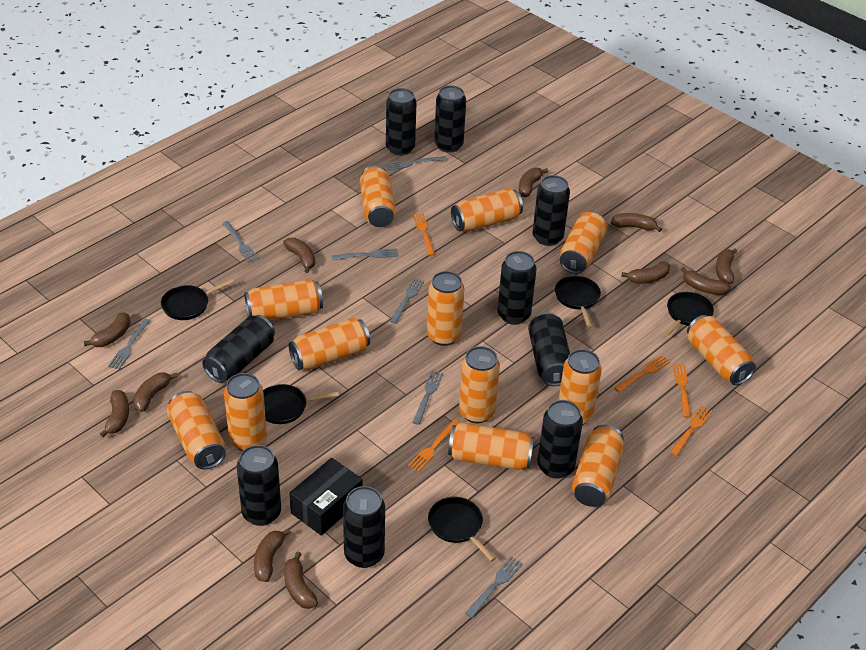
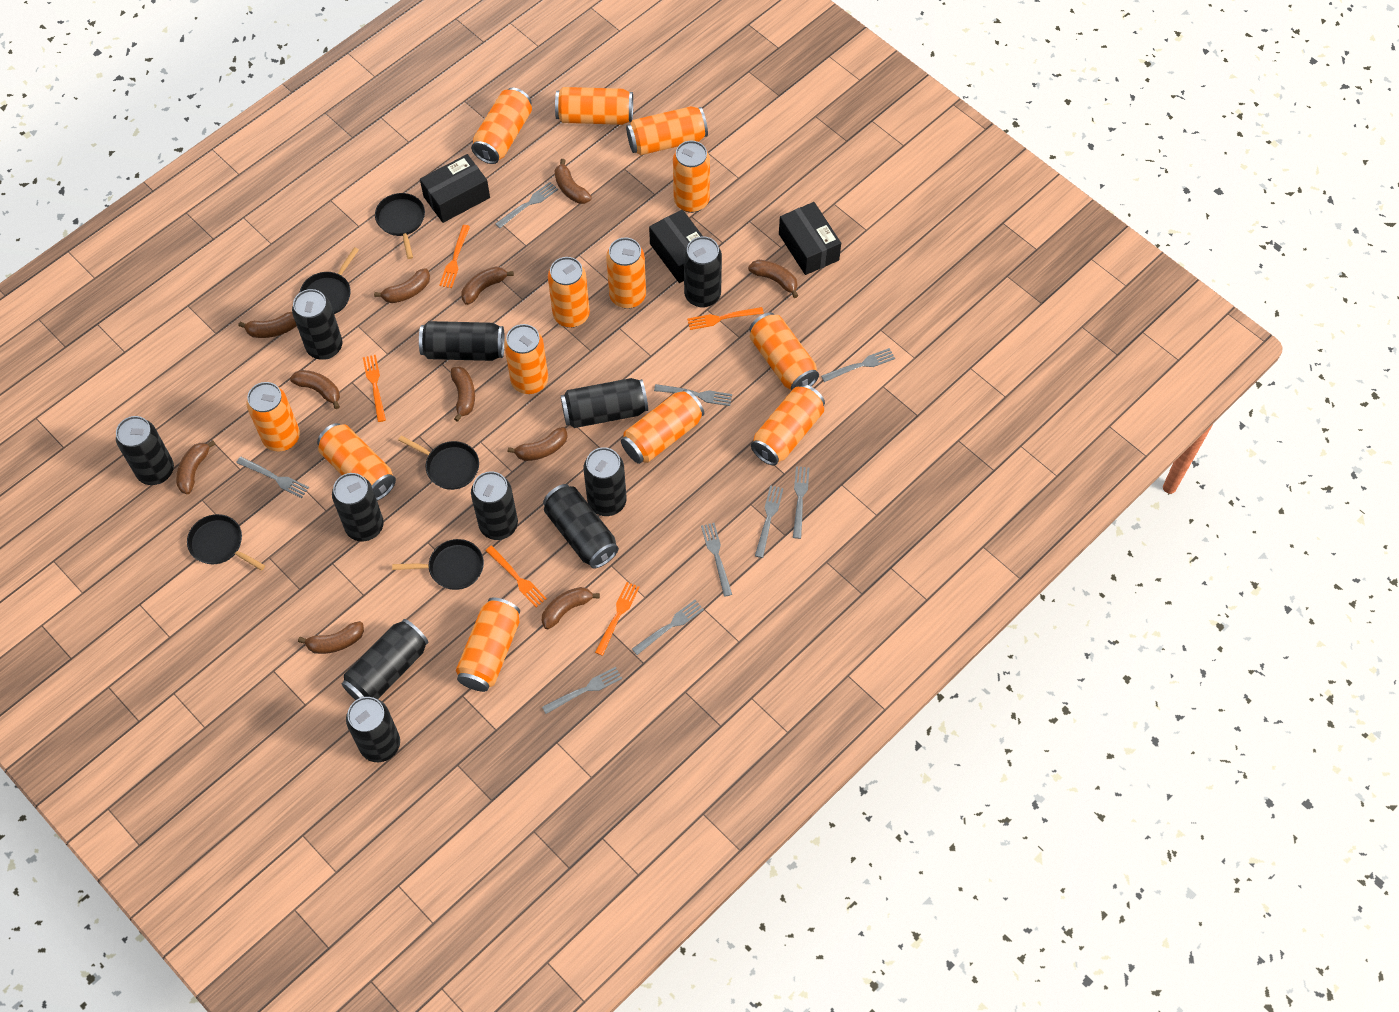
black box: 1 -> 3
black can: 9 -> 11
grey fork: 7 -> 9

